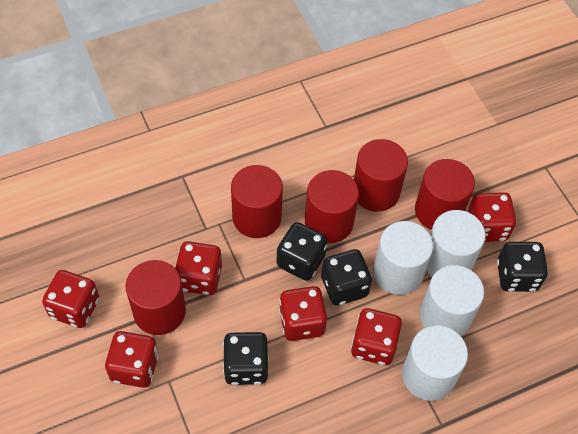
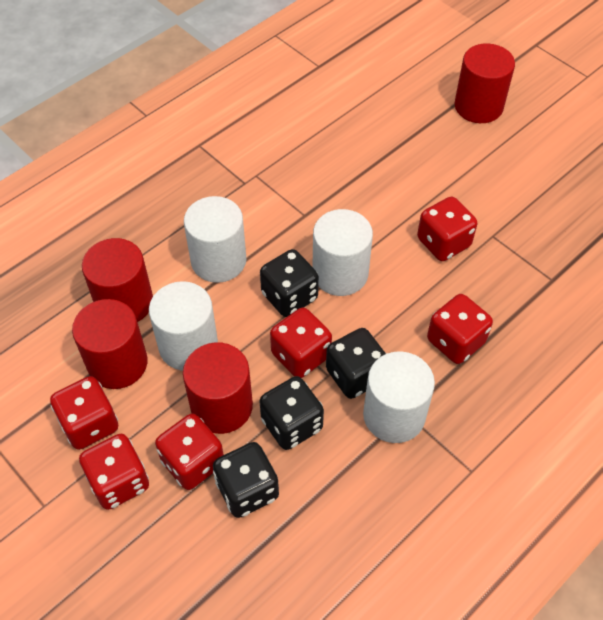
red cylinder: 5 -> 4

